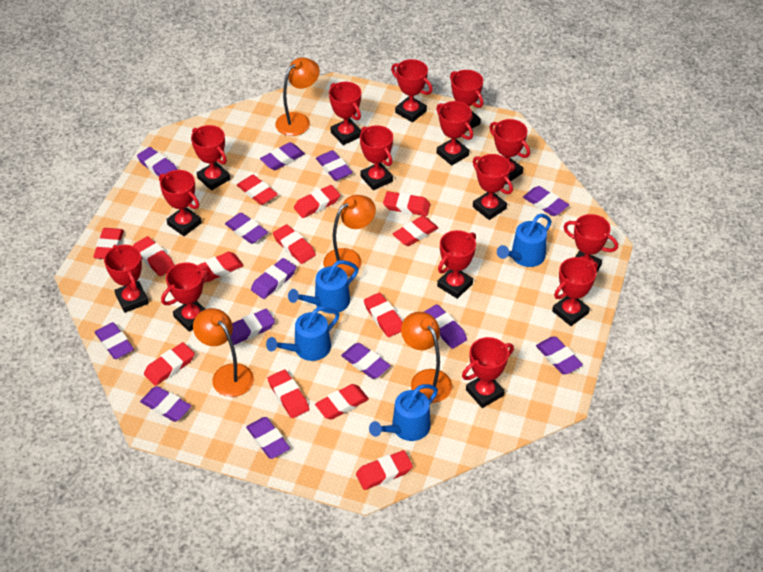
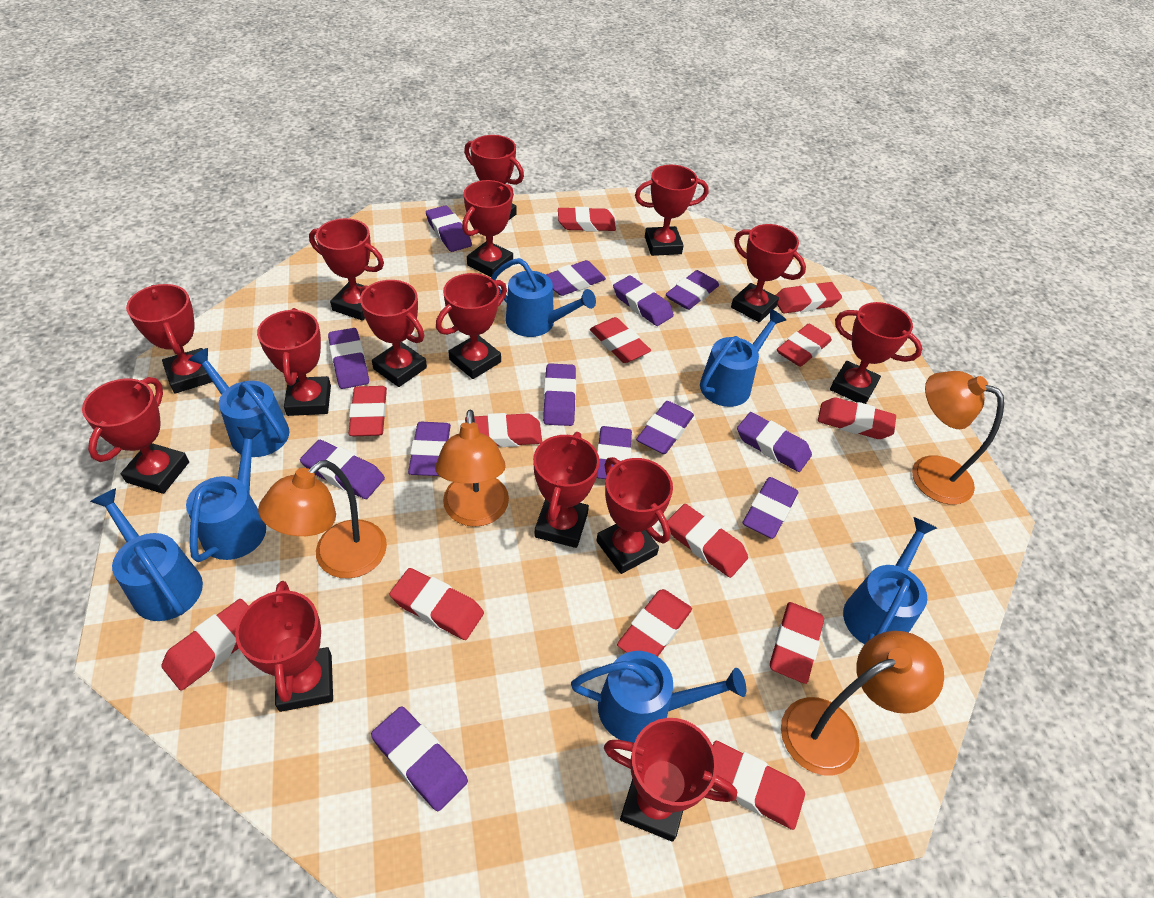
blue watering can: 4 -> 7

